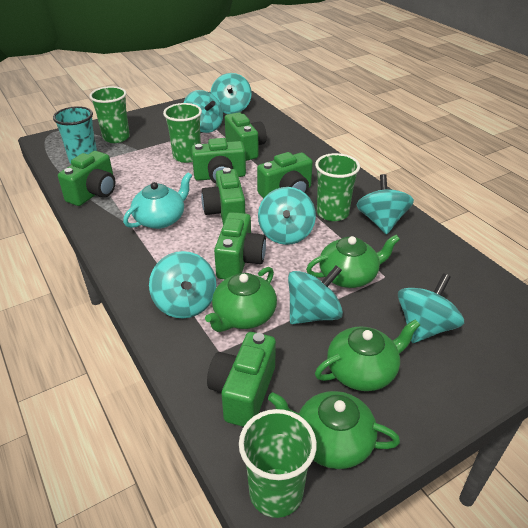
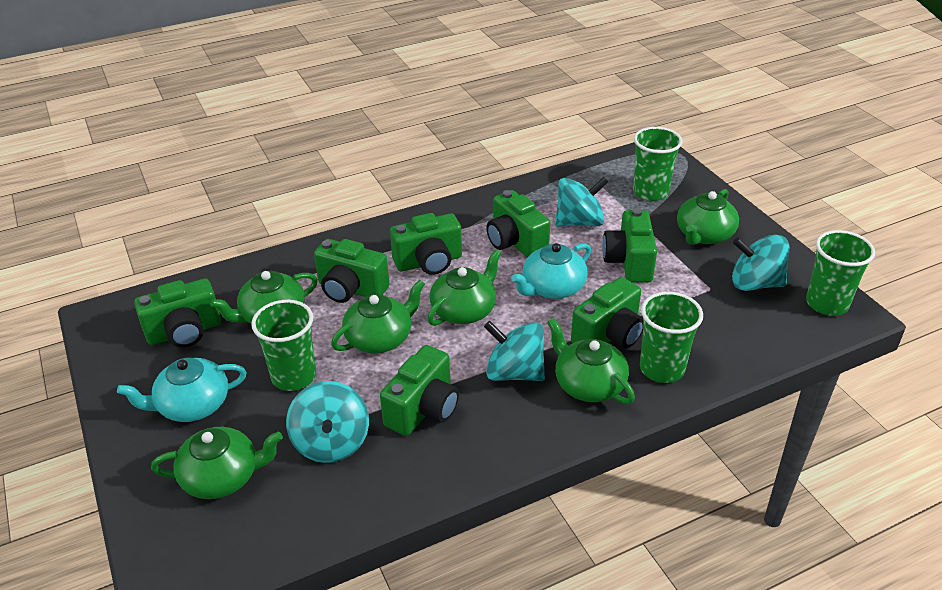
green teapot: 4 -> 6
turquoise cup: 1 -> 0
turquoise spinning top: 7 -> 4
turquoise teapot: 1 -> 2

